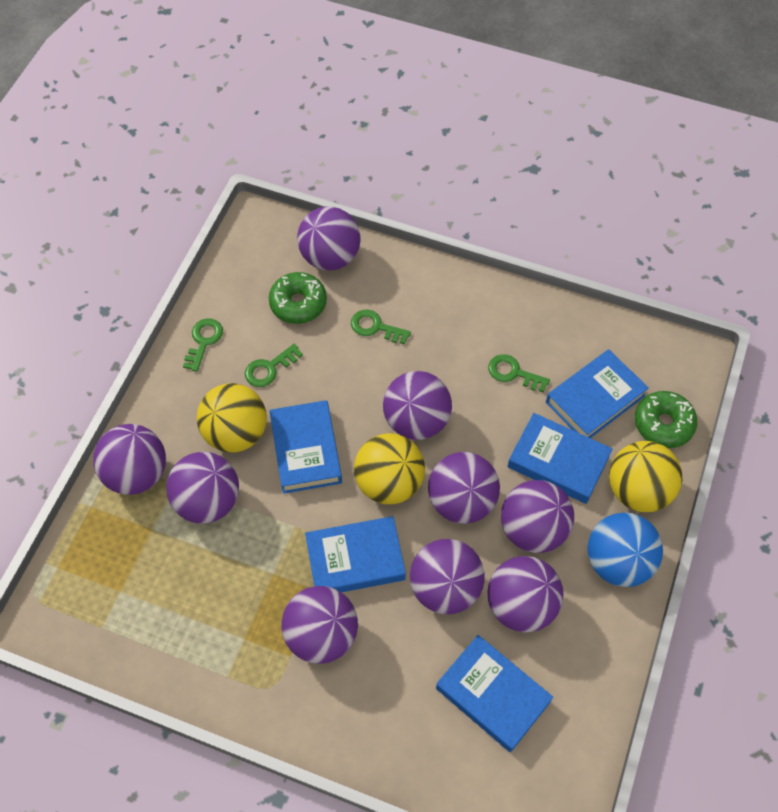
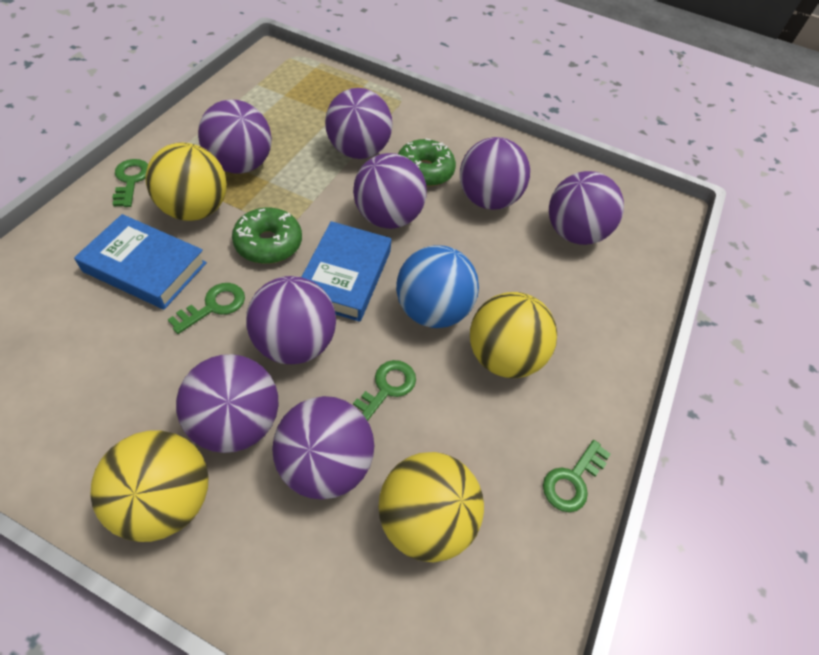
blue book: 5 -> 2
purple ball: 9 -> 8
yellow ball: 3 -> 4

